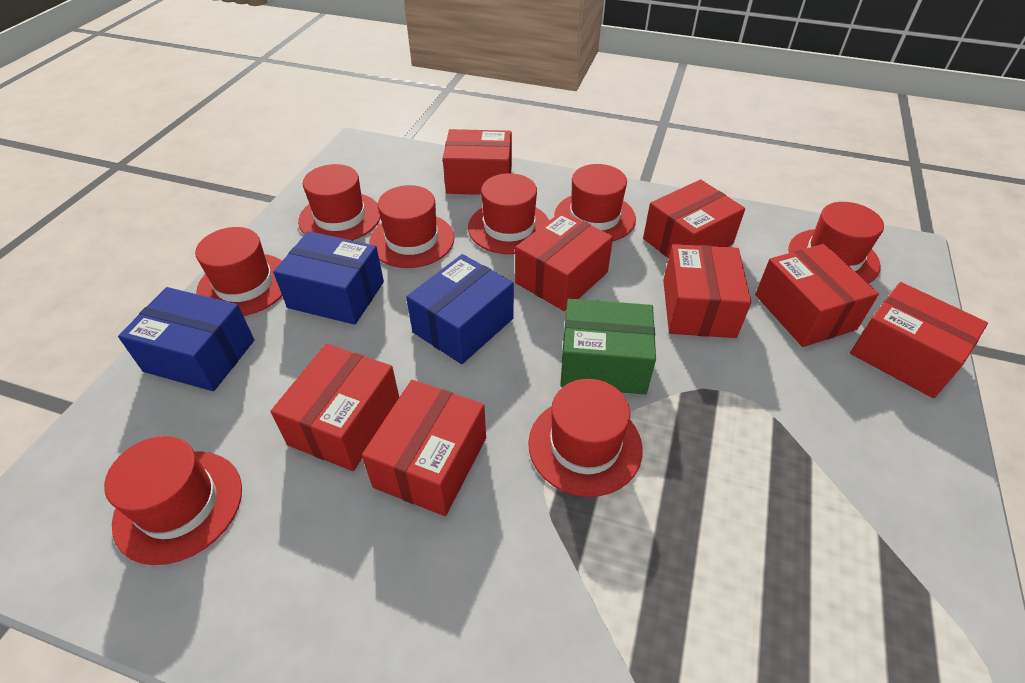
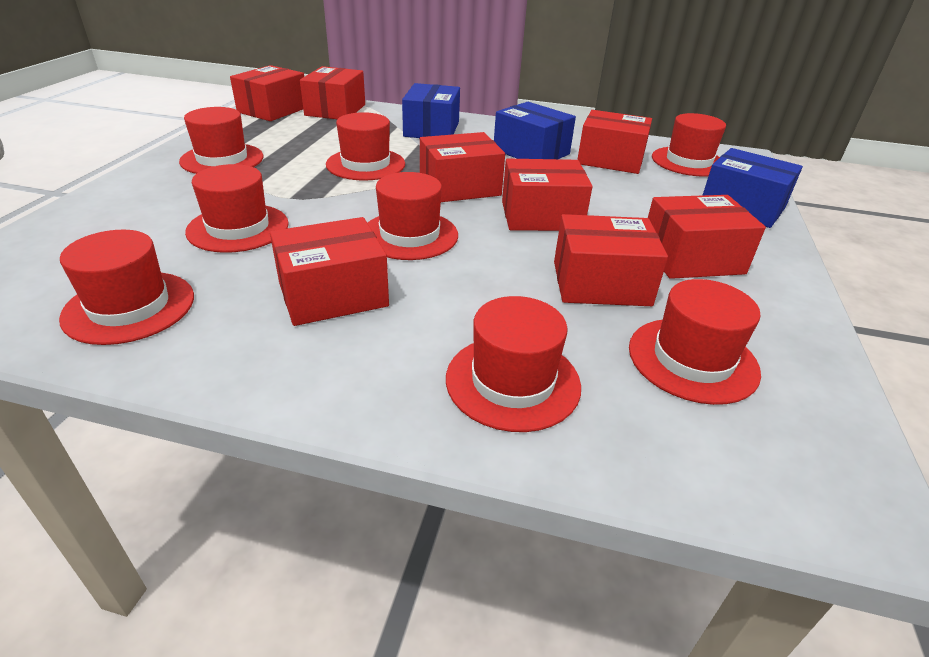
green box: 1 -> 0

